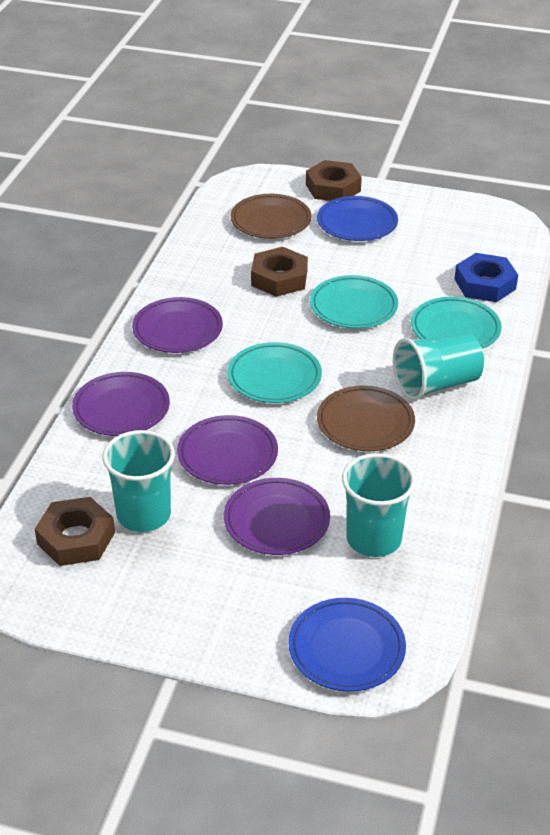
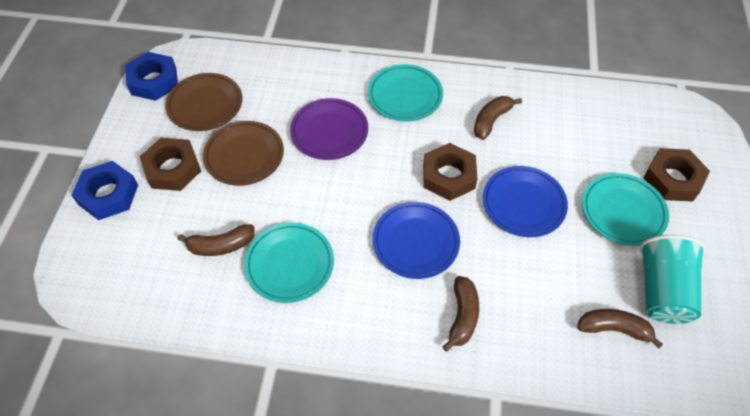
blue nut: 1 -> 2
brown banana: 0 -> 4
purple plate: 4 -> 1
turquoise cup: 3 -> 1

